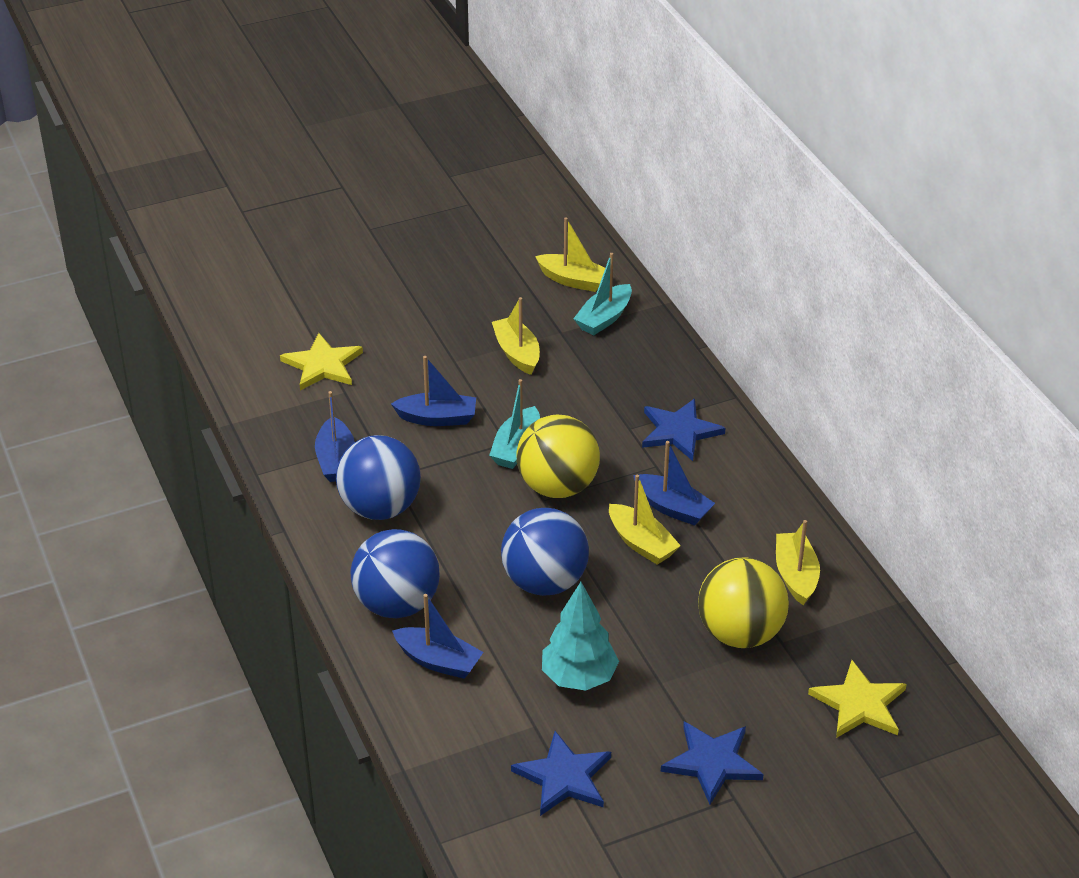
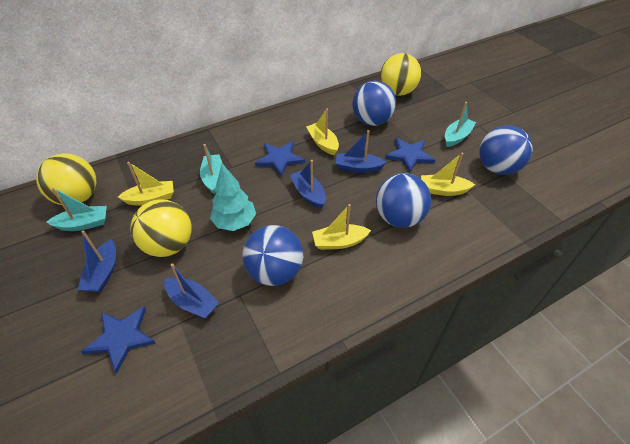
blue ball: 3 -> 4
turquoise boat: 2 -> 3
yellow ball: 2 -> 3
yellow star: 2 -> 0

